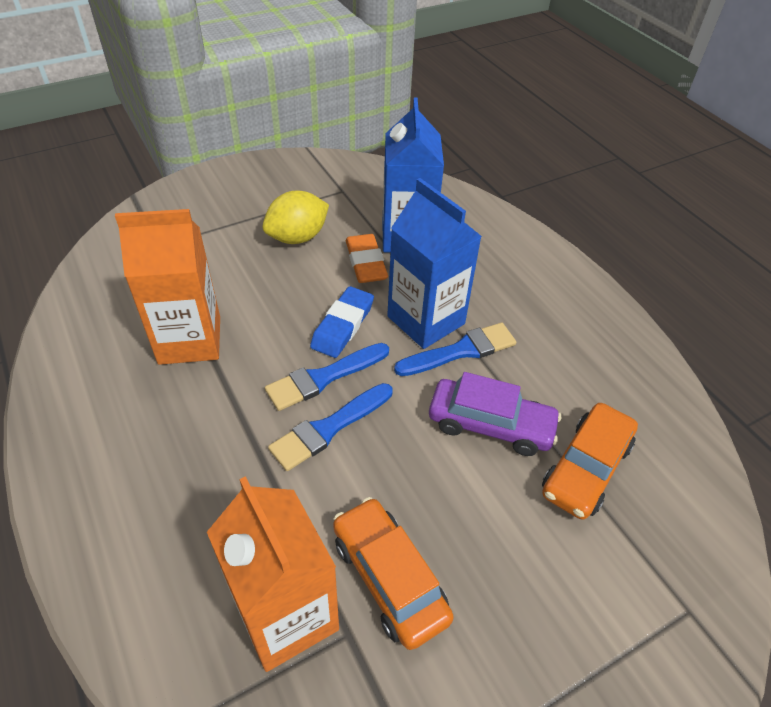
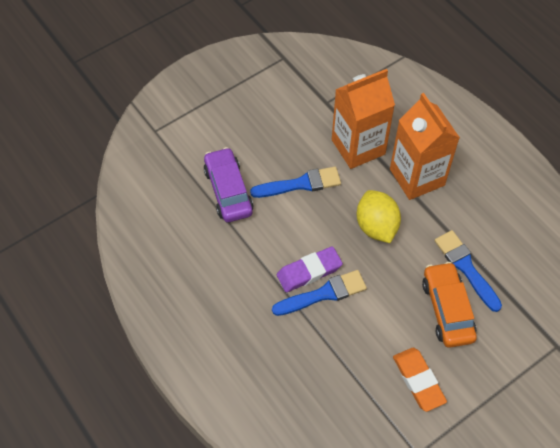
blue carton: 2 -> 0
blue eraser: 1 -> 0
orange car: 2 -> 1
purple eraser: 0 -> 1

